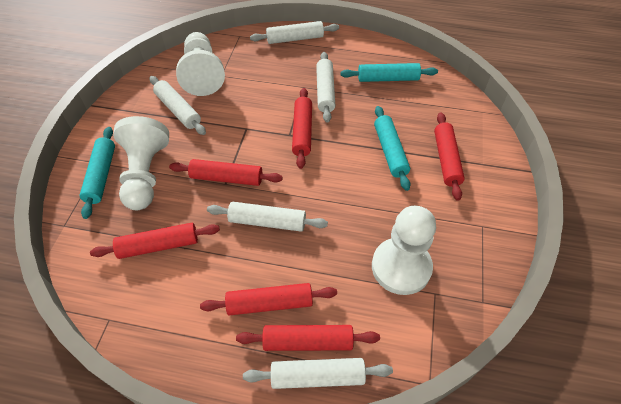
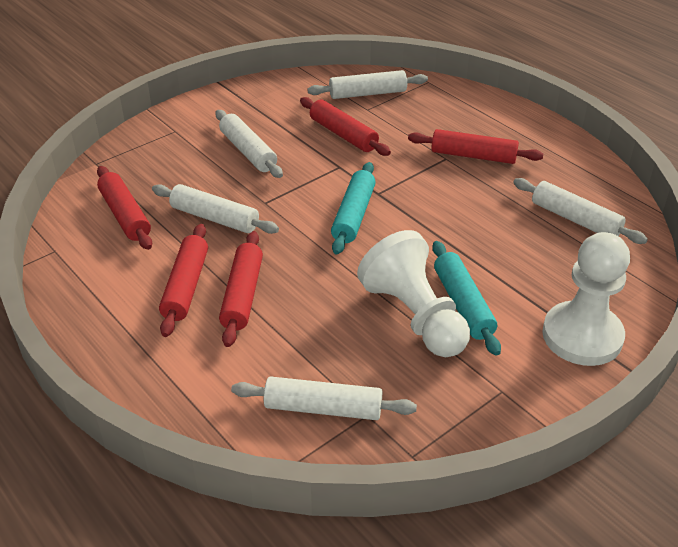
red rolling pin: 6 -> 5
turquoise rolling pin: 3 -> 2
white pawn: 3 -> 2

